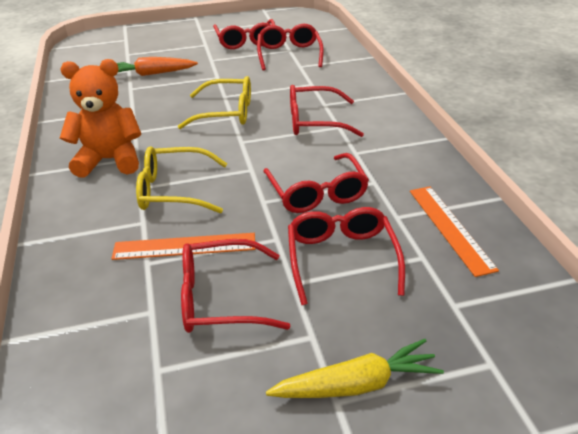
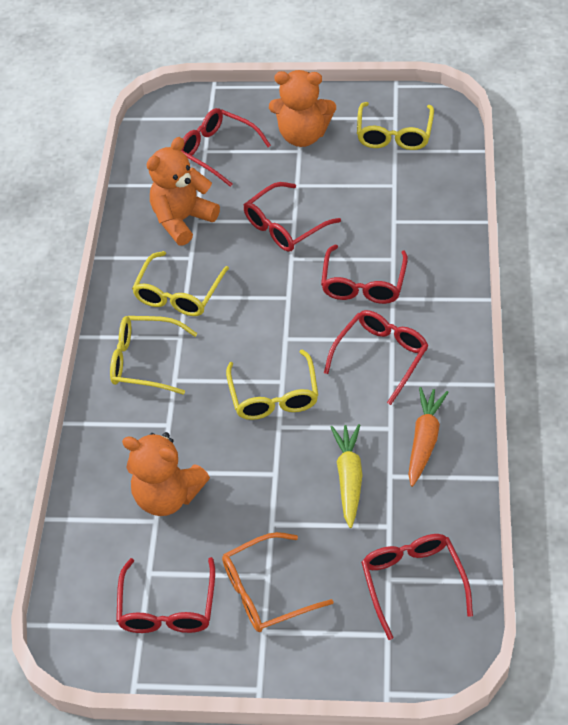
orange glasses: 0 -> 1
orange ruler: 2 -> 0
orange teddy bear: 1 -> 3
yellow glasses: 2 -> 4

